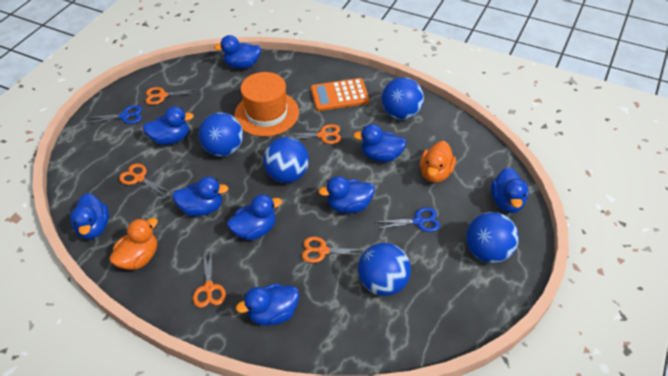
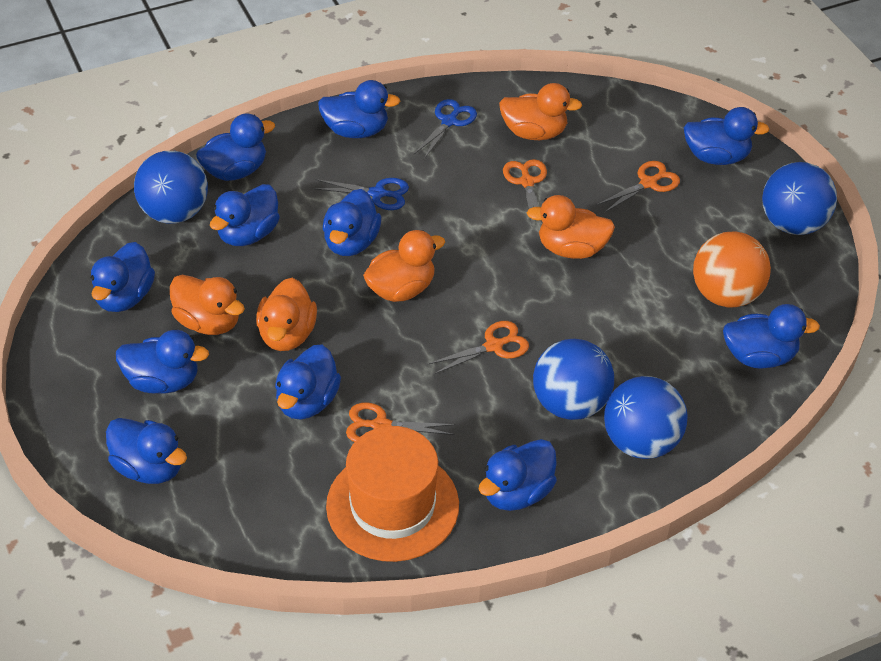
blue ball: 5 -> 4
blue duck: 9 -> 11
orange ball: 0 -> 1
orange calculator: 1 -> 0
orange duck: 2 -> 5
orange scissors: 5 -> 4

